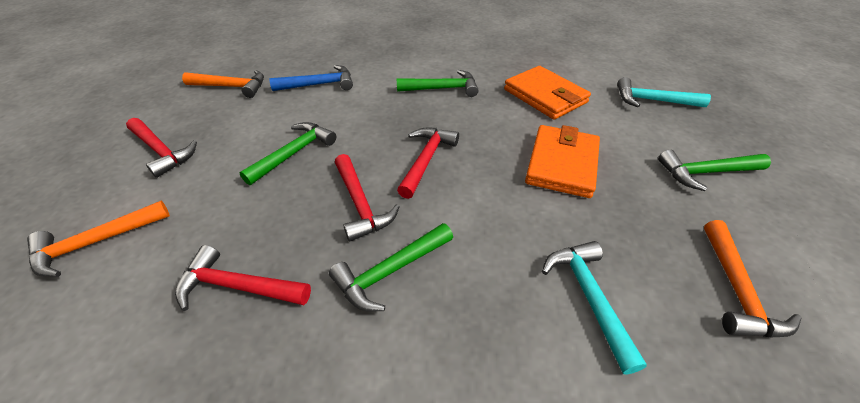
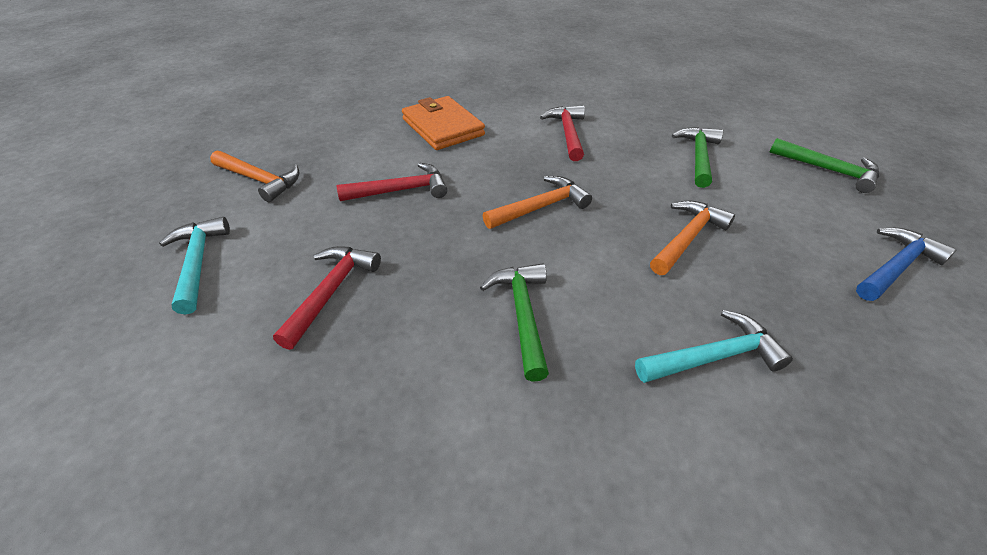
green hammer: 4 -> 3
orange wallet: 2 -> 1
red hammer: 4 -> 3

